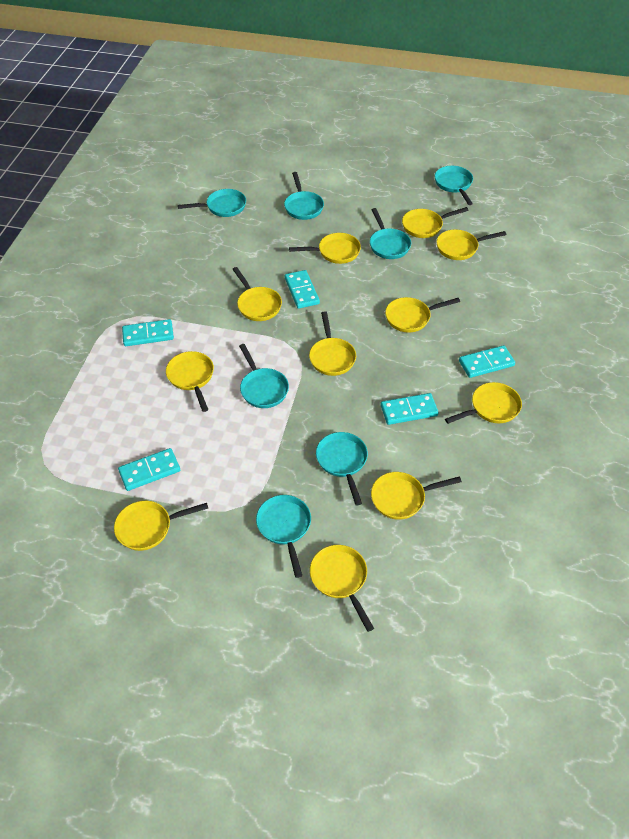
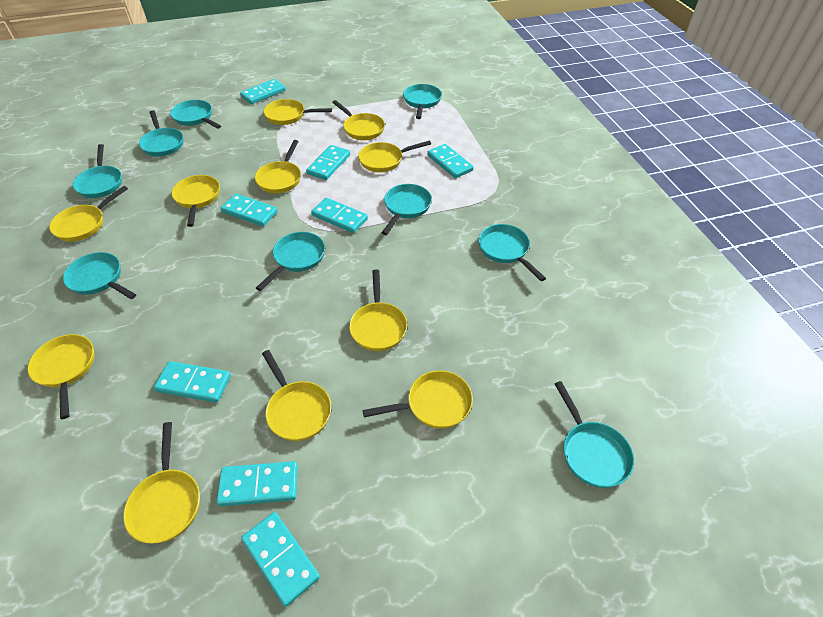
turquoise domino: 5 -> 8
turquoise pan: 7 -> 9

